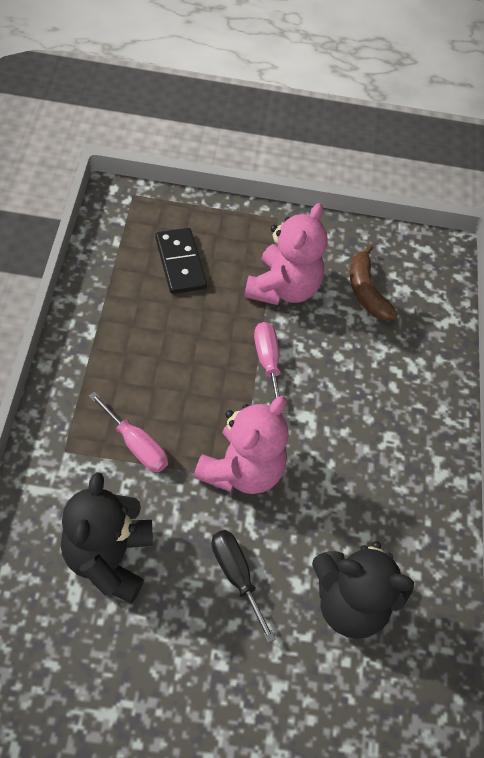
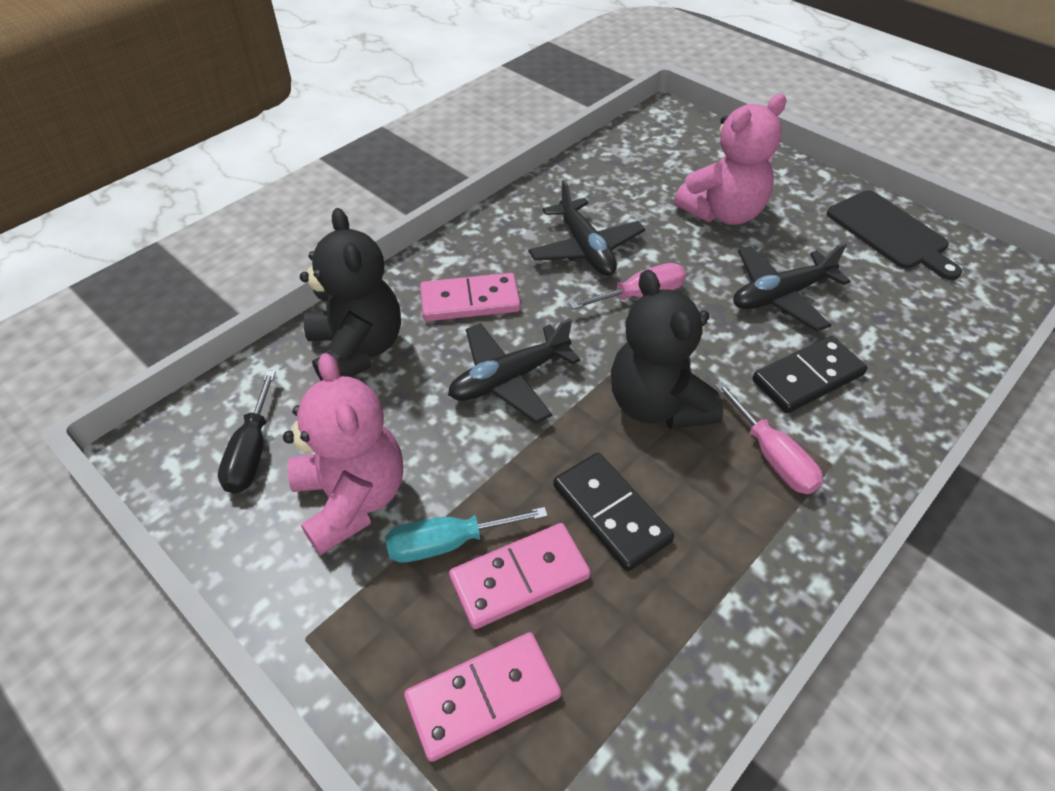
black cutting board: 0 -> 1
black domino: 1 -> 2
black plane: 0 -> 3
brown banana: 1 -> 0
pink domino: 0 -> 3
turquoise screwdriver: 0 -> 1

